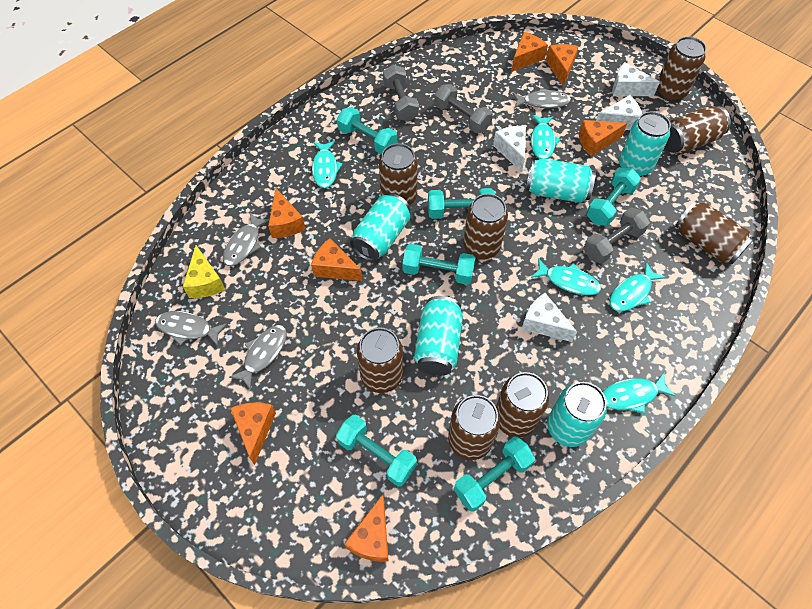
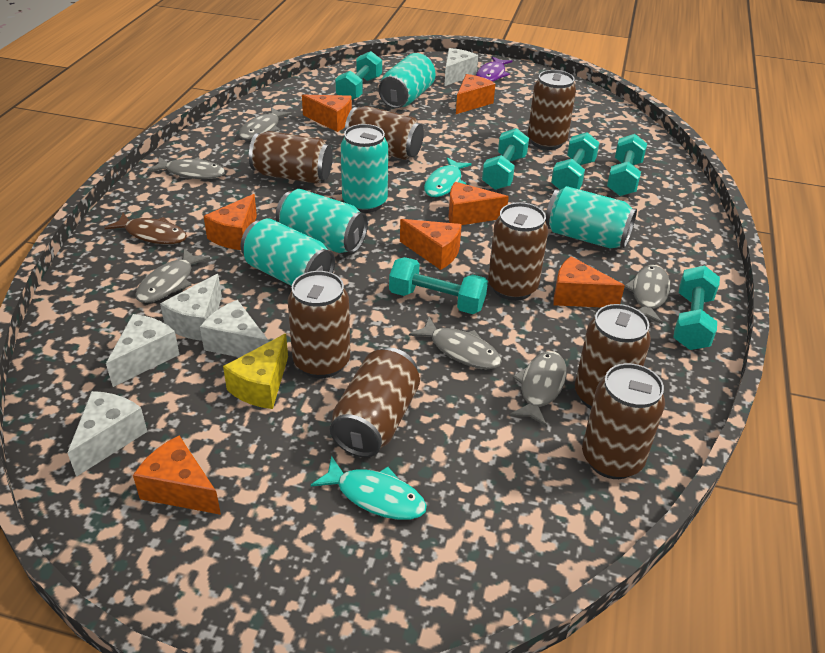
brown fish: 0 -> 1
grey dumbbell: 3 -> 0
grey fish: 4 -> 6
purple fish: 0 -> 1
turquoise fish: 5 -> 2
white cheese: 4 -> 5

